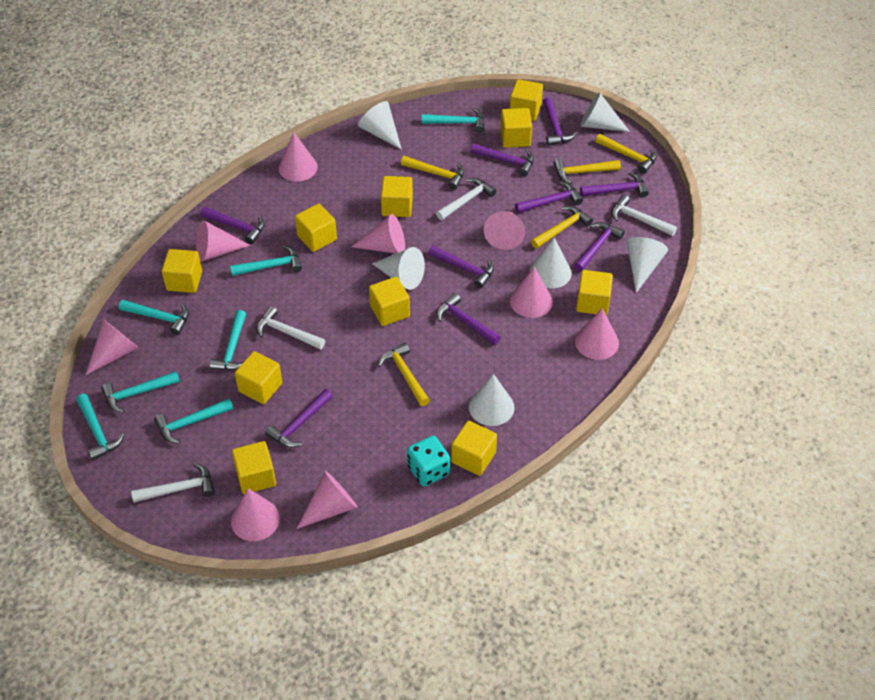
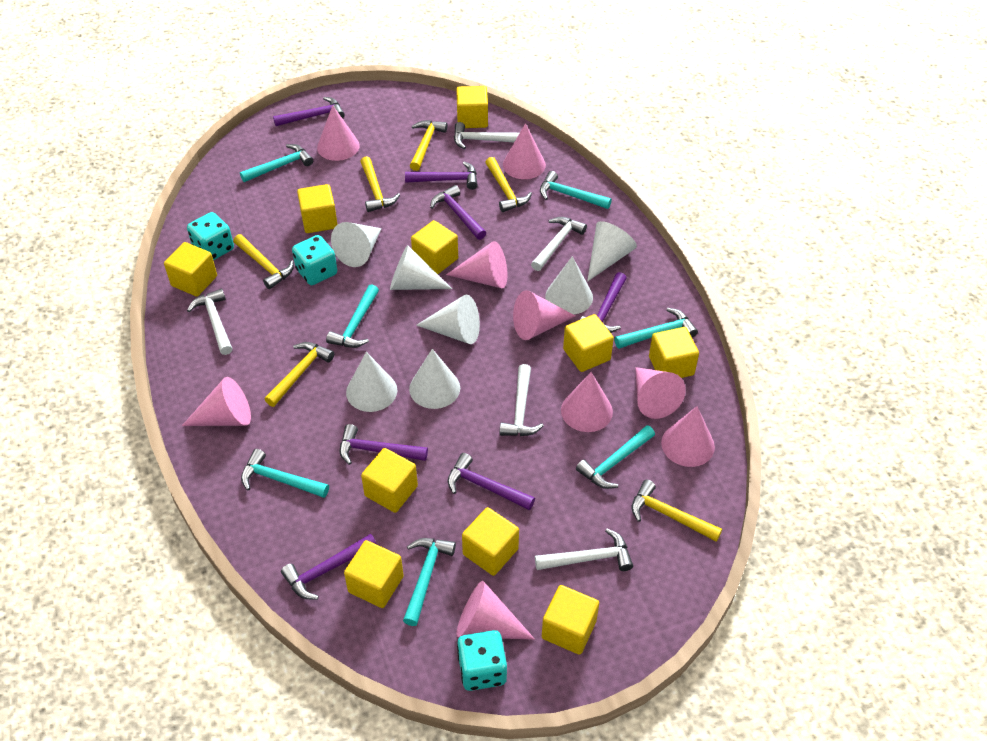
purple hammer: 9 -> 7
turquoise dice: 1 -> 3
white cone: 6 -> 7
white hammer: 4 -> 5
yellow hammer: 5 -> 6

